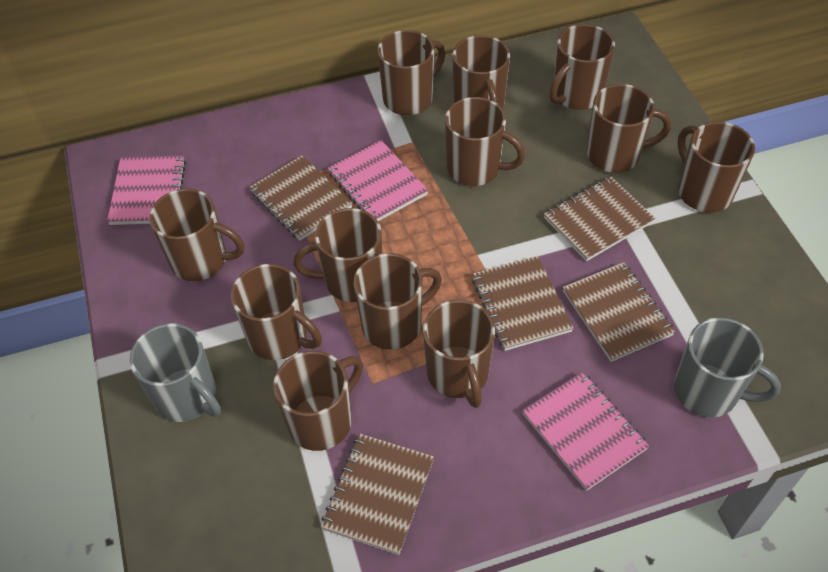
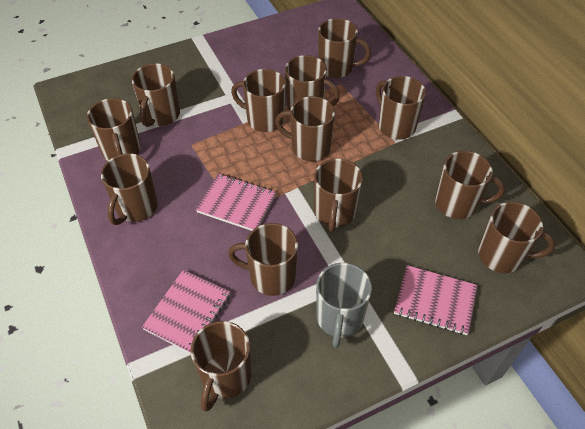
brown mug: 12 -> 13
brown notebook: 5 -> 0
grey mug: 2 -> 1

